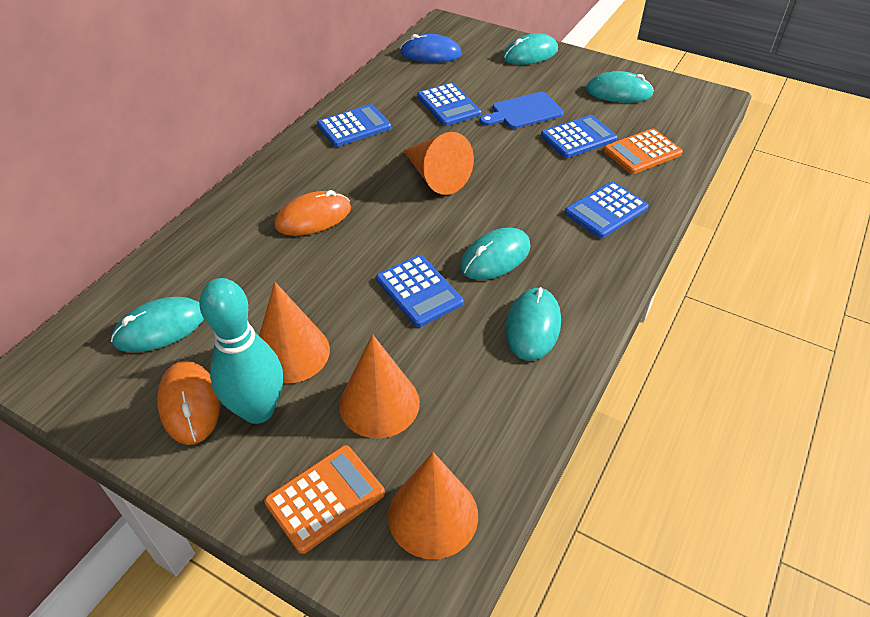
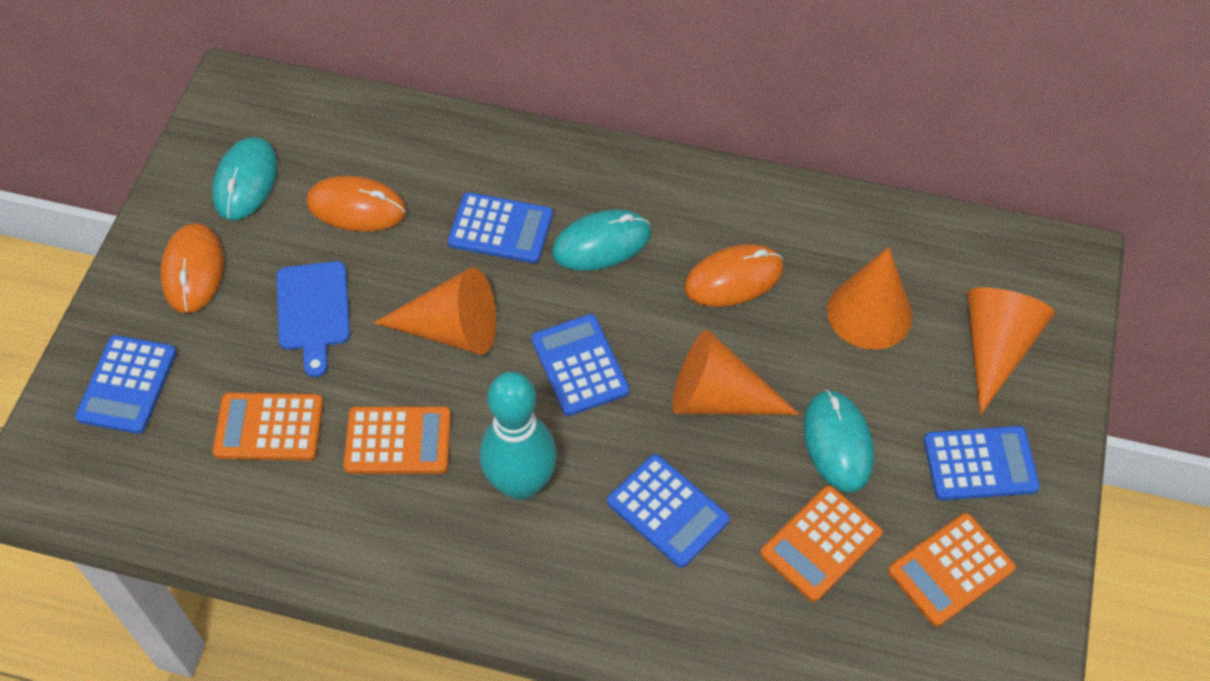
blue mouse: 1 -> 0
orange calculator: 2 -> 4
orange mouse: 2 -> 3
turquoise mouse: 5 -> 3

